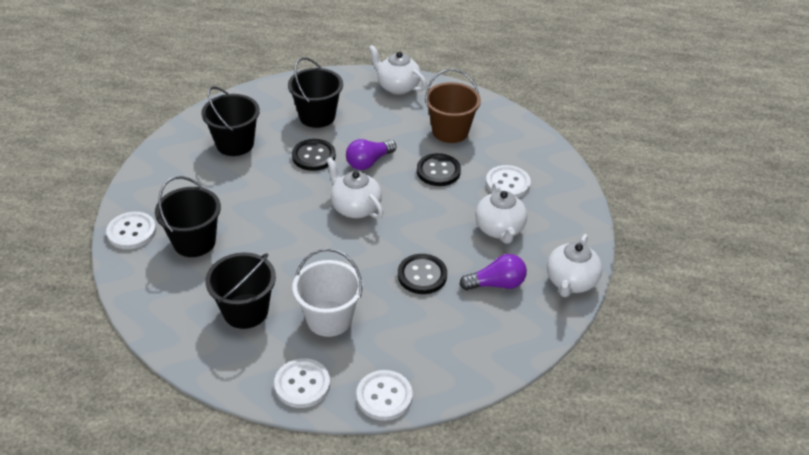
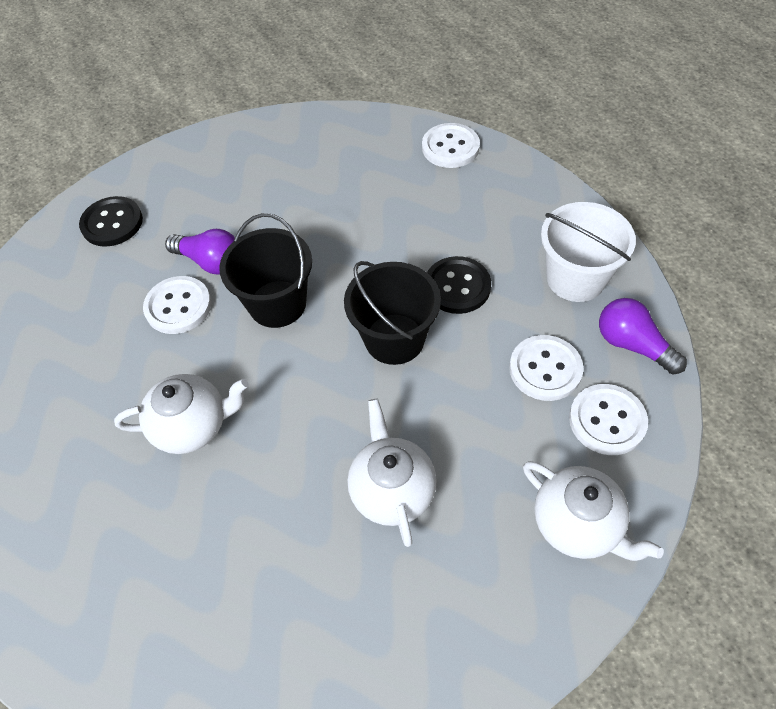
black bucket: 4 -> 2
black button: 3 -> 2
brown bucket: 1 -> 0
white teapot: 4 -> 3

